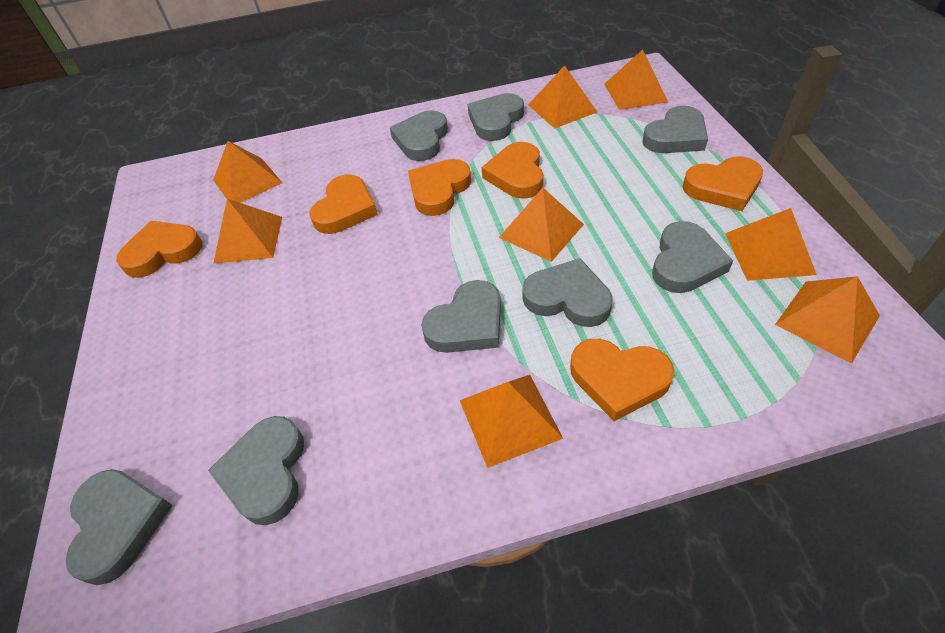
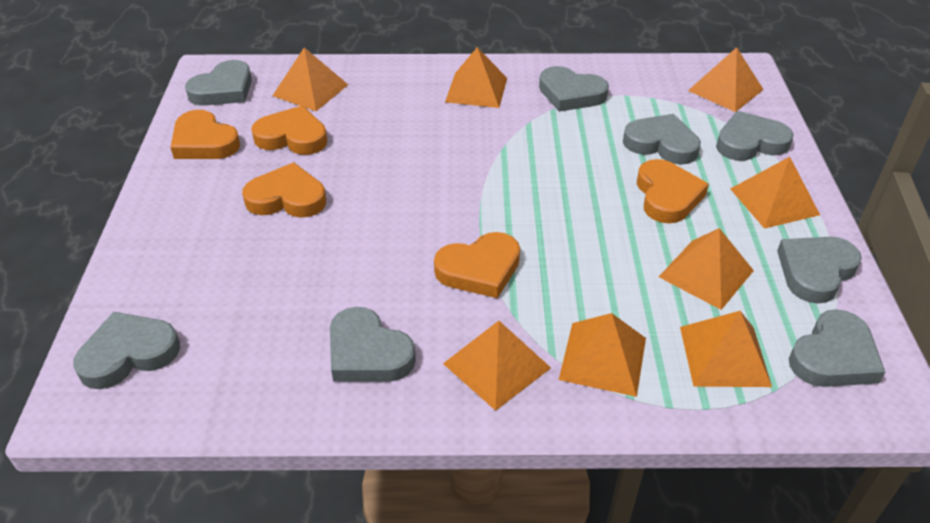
orange heart: 6 -> 5

